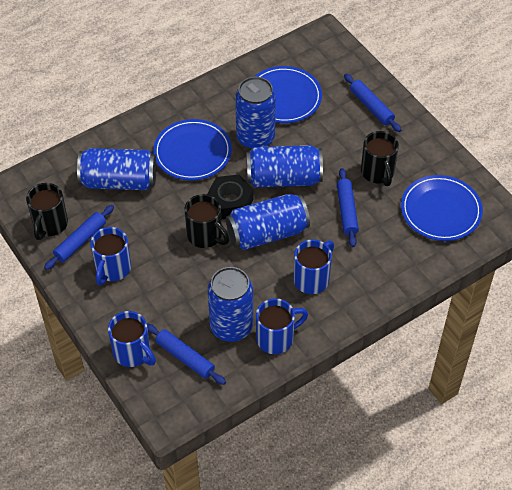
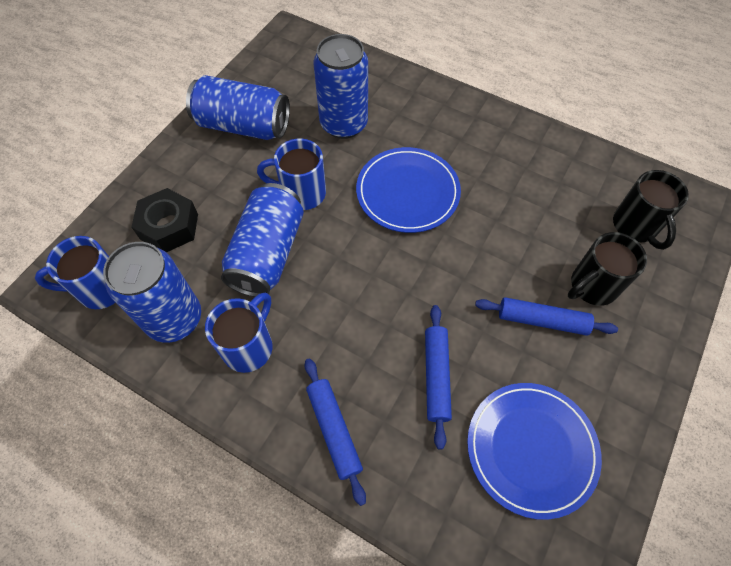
black mug: 3 -> 2
blue can: 5 -> 4
blue mug: 4 -> 3
blue plate: 3 -> 2
blue rolling pin: 4 -> 3

